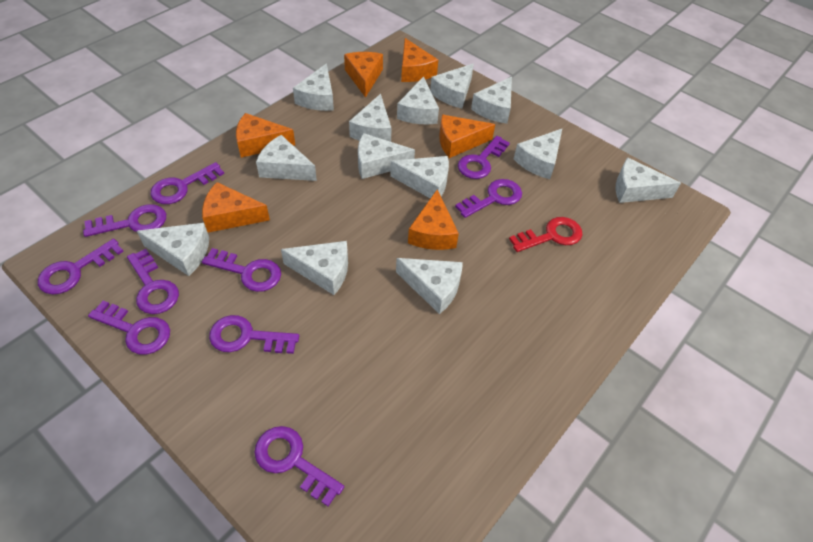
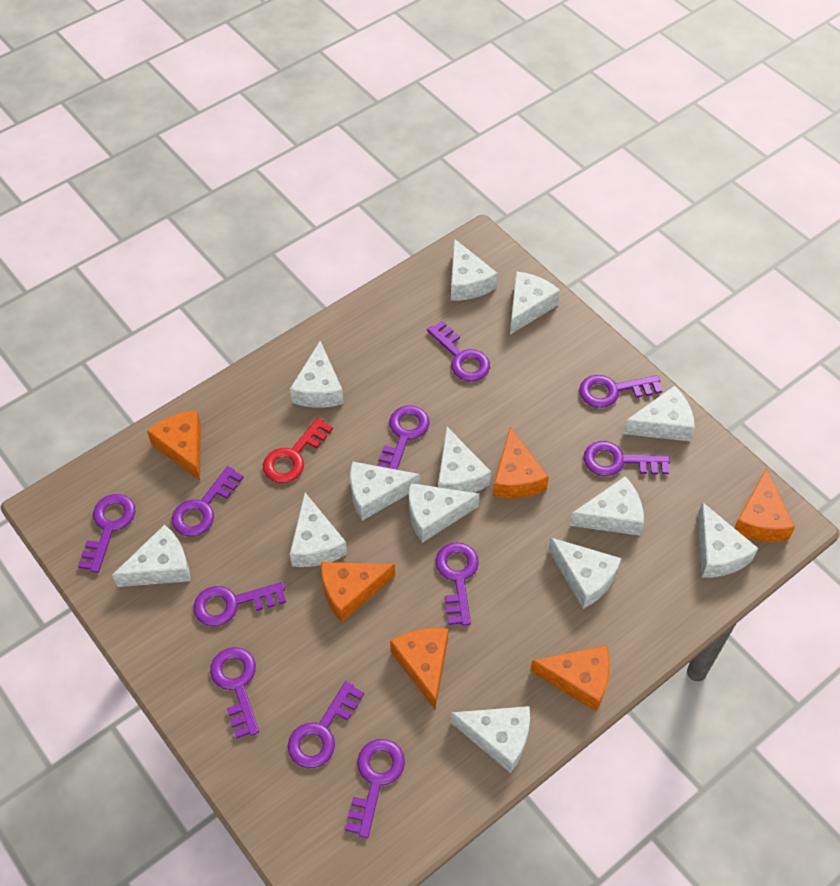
purple key: 10 -> 11

